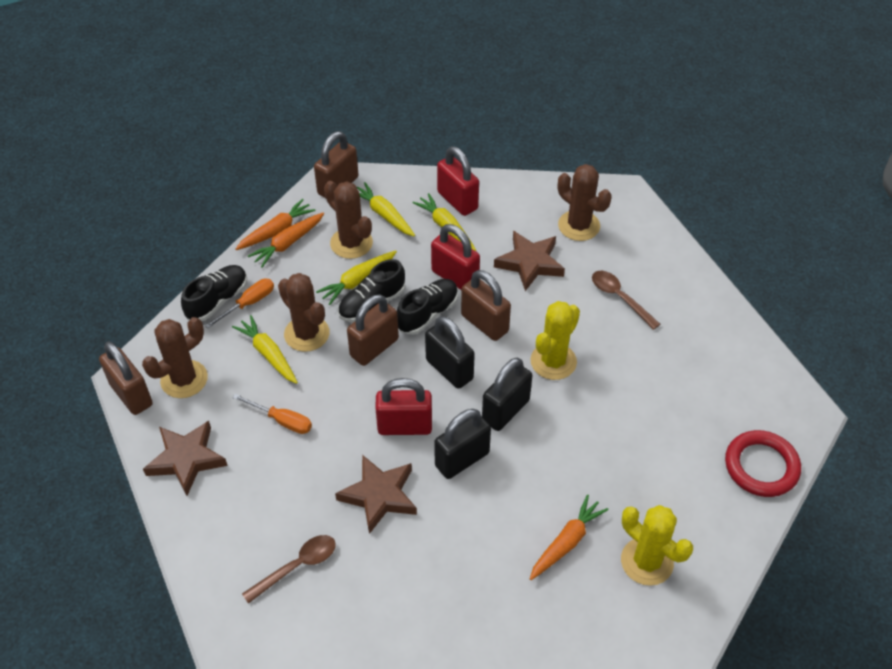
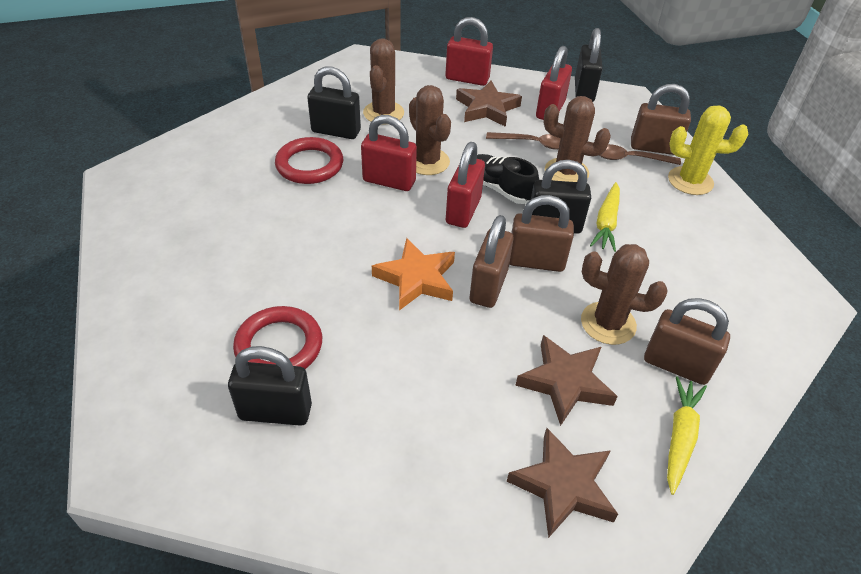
black padlock: 3 -> 4
black shoe: 3 -> 1
orange carrot: 3 -> 0
orange screwdriver: 2 -> 0
orange star: 0 -> 1
red padlock: 3 -> 4
red ring: 1 -> 2
yellow cactus: 2 -> 1
yellow carrot: 4 -> 2

